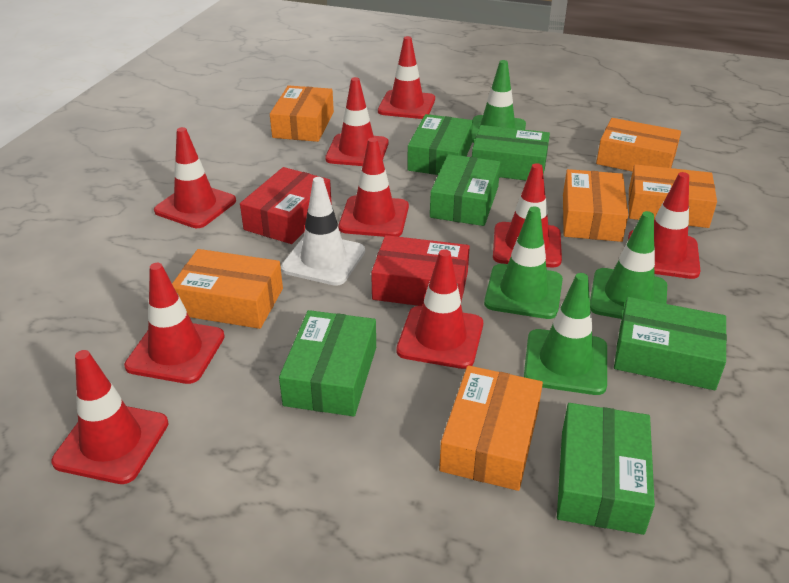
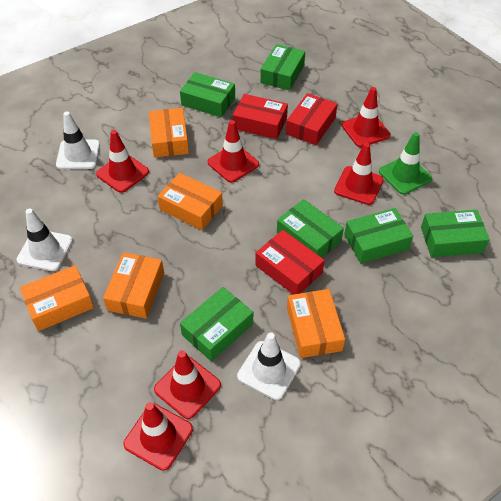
green traffic cone: 4 -> 1
orange box: 6 -> 5
red box: 2 -> 3
red traffic cone: 9 -> 6
white traffic cone: 1 -> 3

